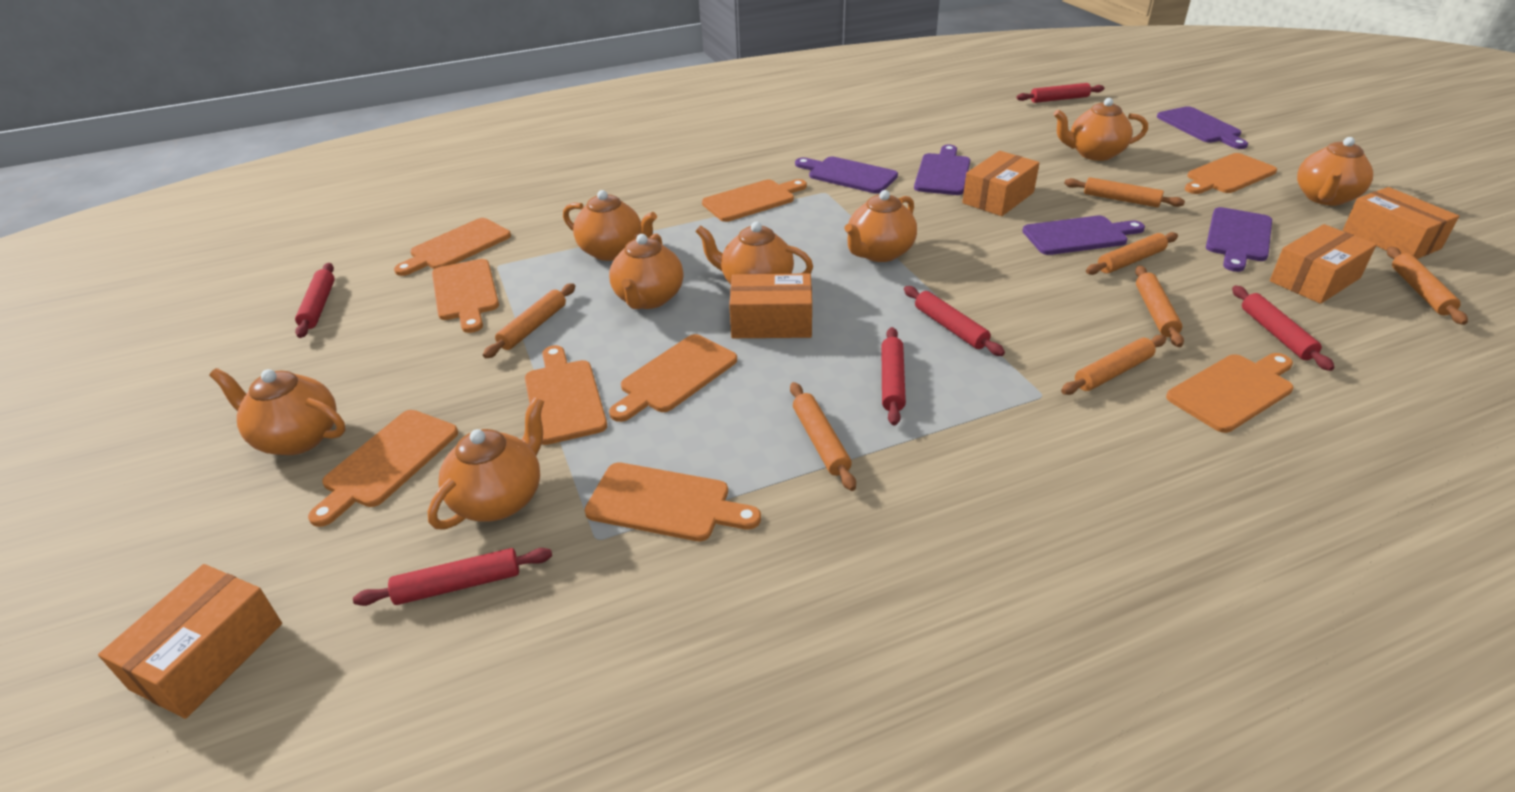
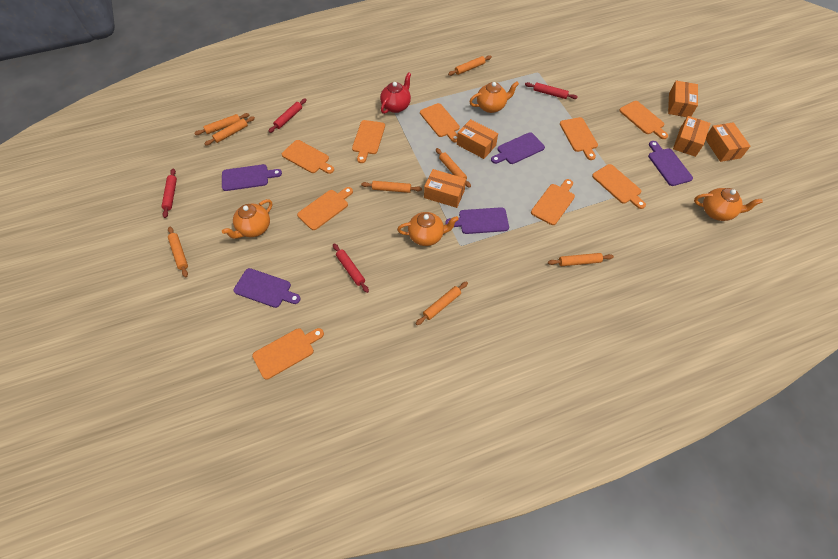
orange rolling pin: 7 -> 8
orange teapot: 8 -> 4
red rolling pin: 6 -> 4
red teapot: 0 -> 1

